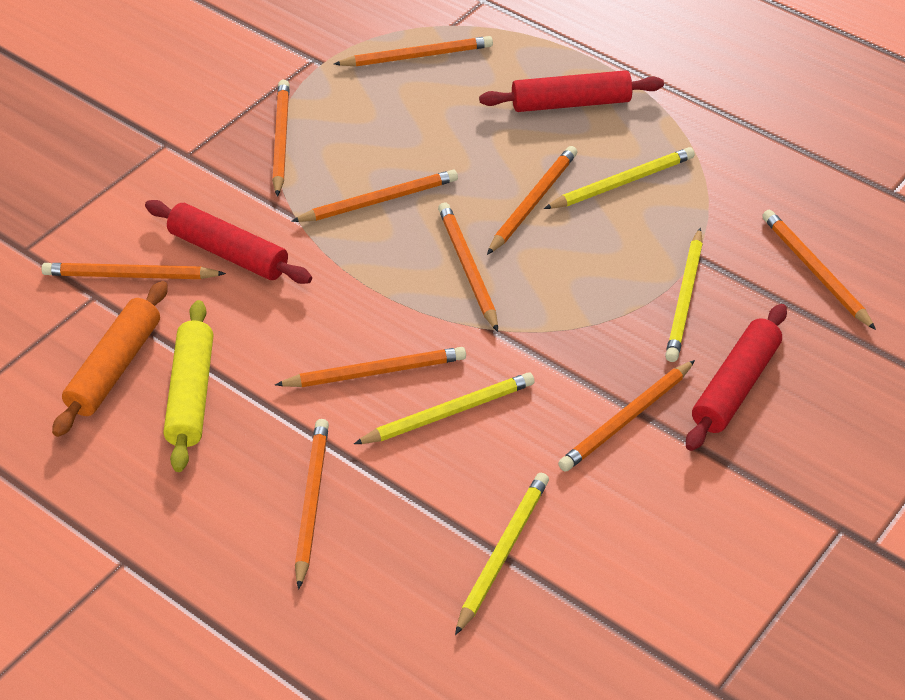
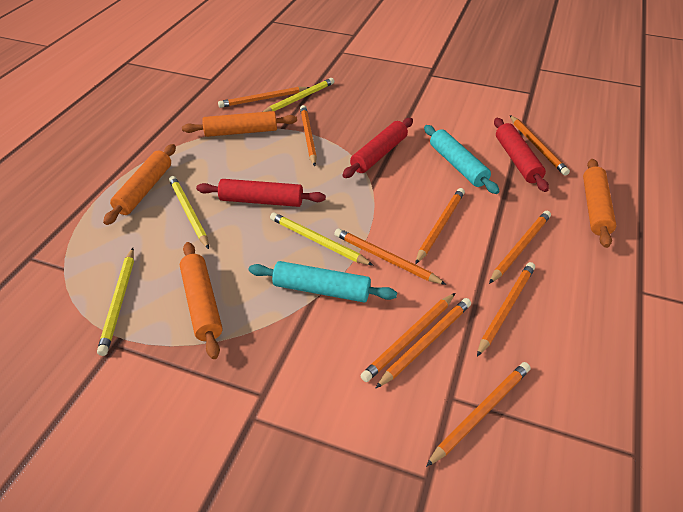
orange rolling pin: 1 -> 4
turquoise rolling pin: 0 -> 2
yellow rolling pin: 1 -> 0

